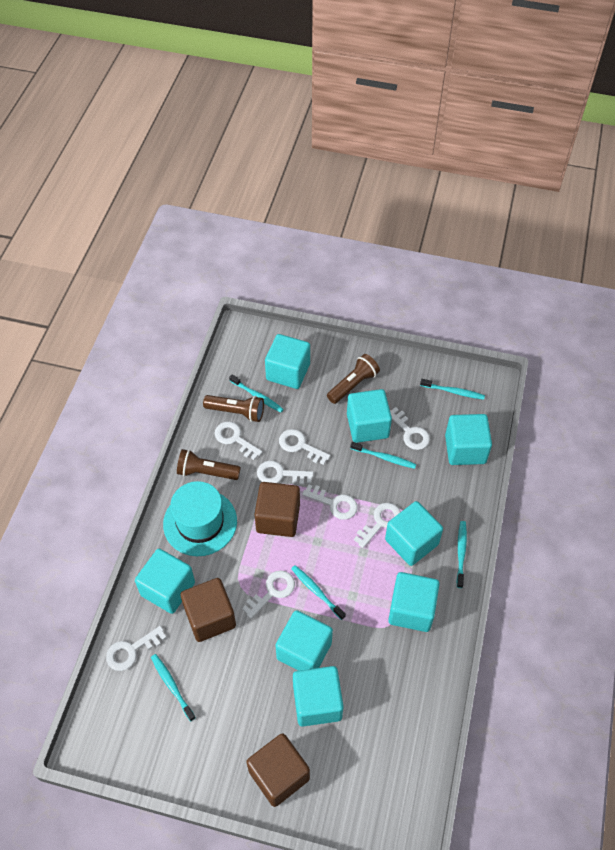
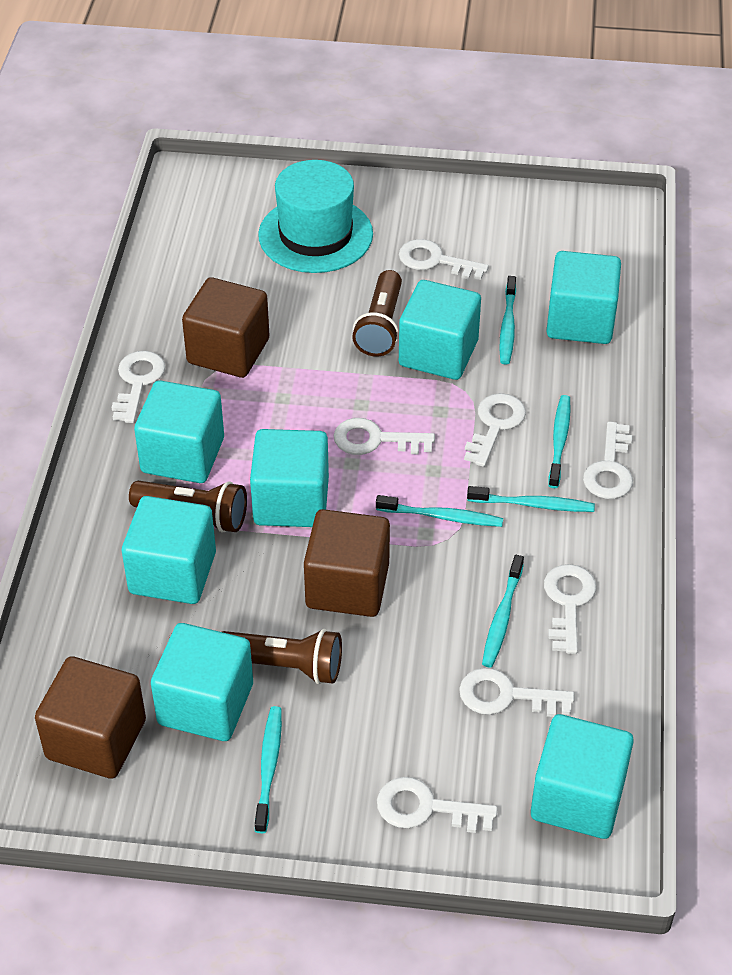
turquoise cube: 8 -> 7

